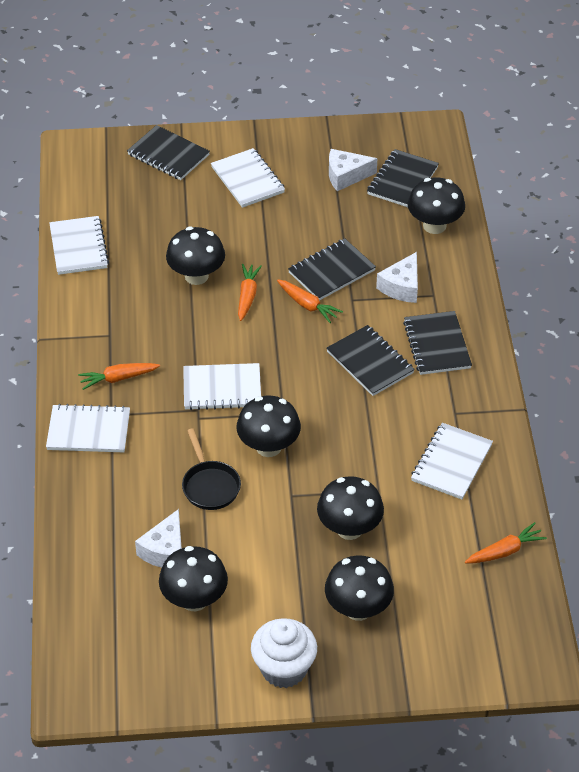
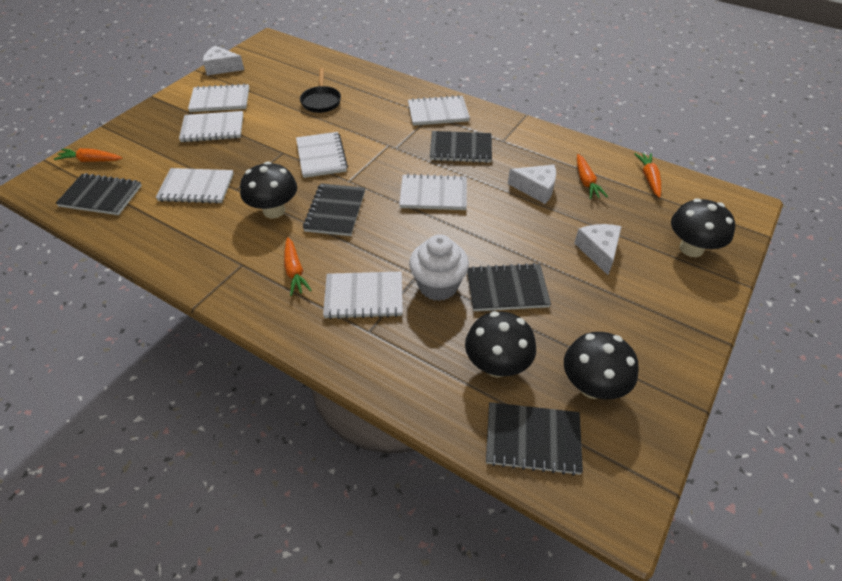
black mushroom: 6 -> 4
white notebook: 5 -> 7

